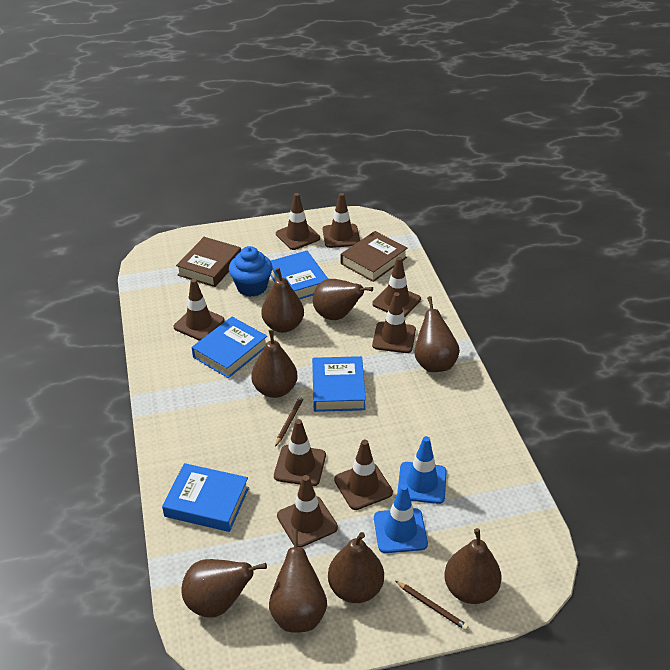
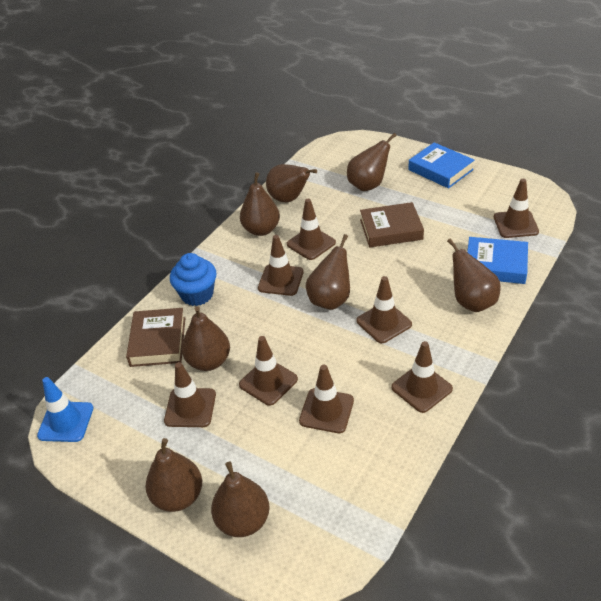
blue book: 4 -> 2
blue traffic cone: 2 -> 1
brown pencil: 2 -> 0

